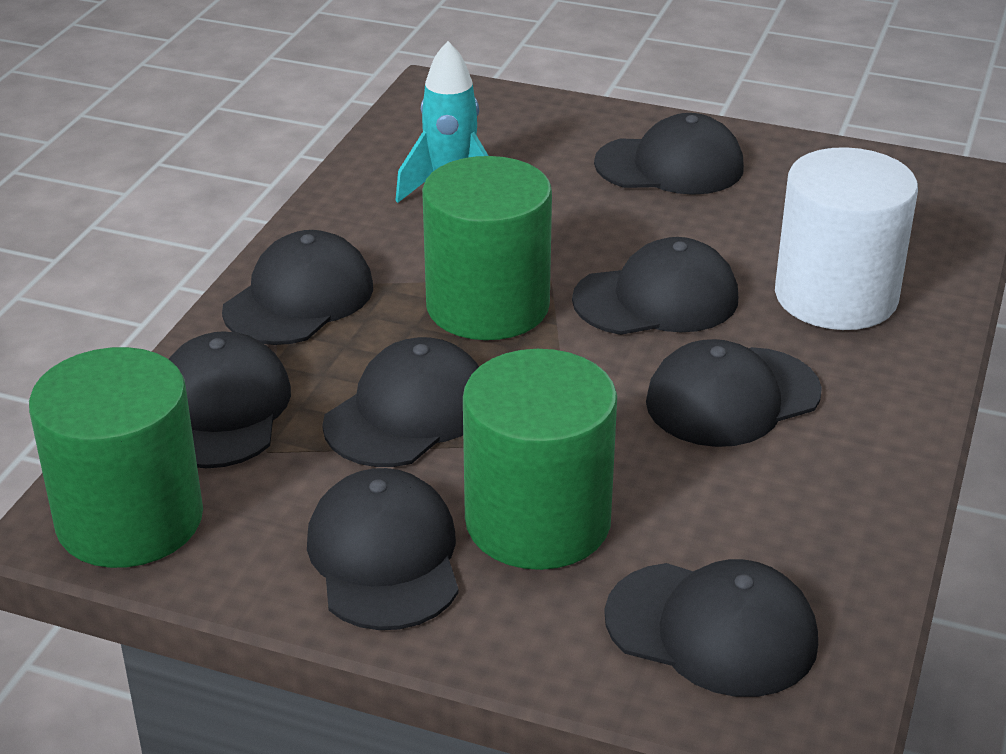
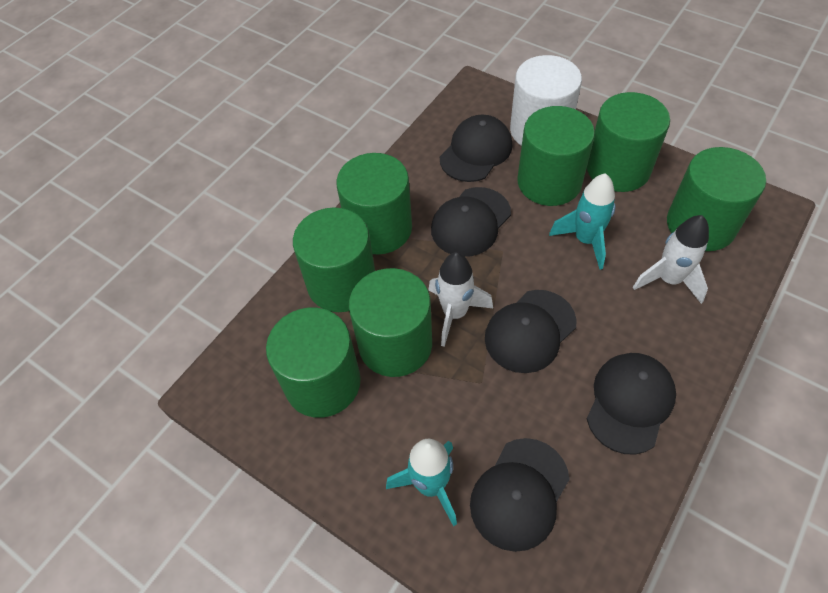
black cap: 8 -> 5
green cylinder: 3 -> 7
turquoise rocket: 1 -> 2
white rocket: 0 -> 2

